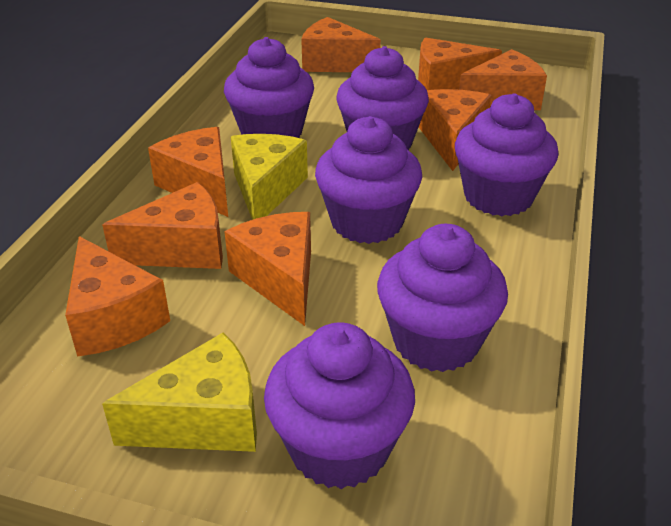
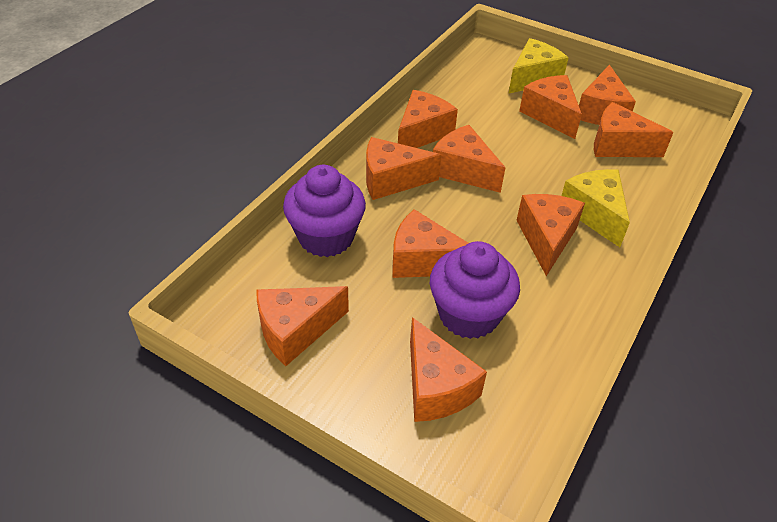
orange cheese: 8 -> 10
purple cupcake: 6 -> 2

